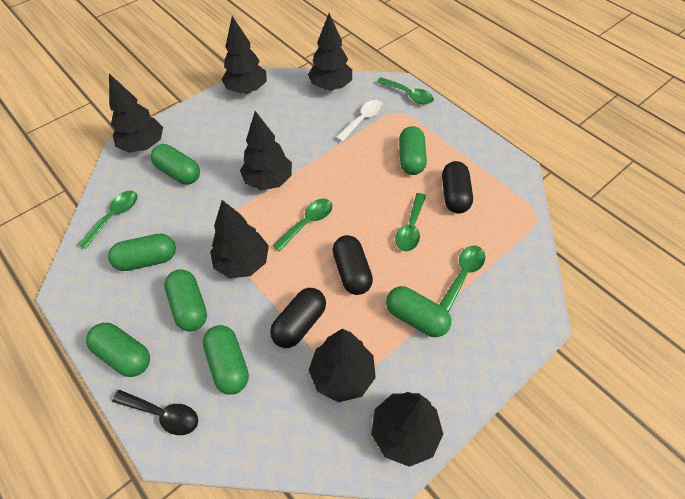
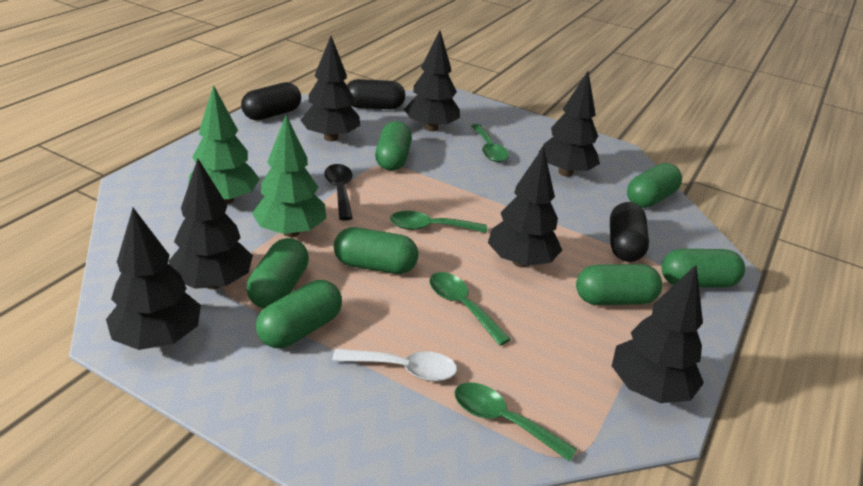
green spoon: 5 -> 4
green tree: 0 -> 2

